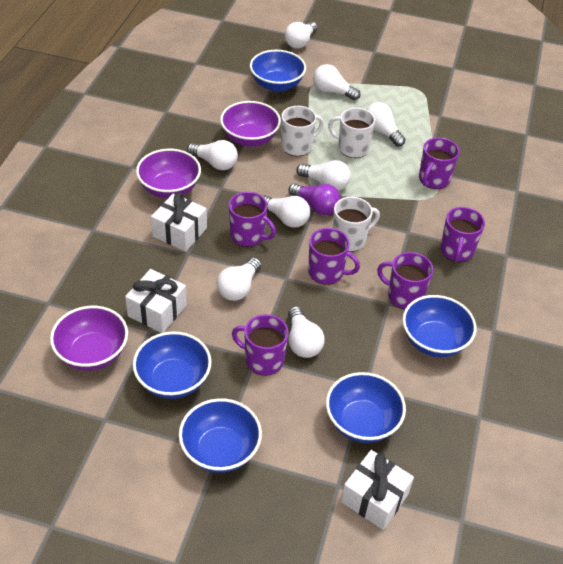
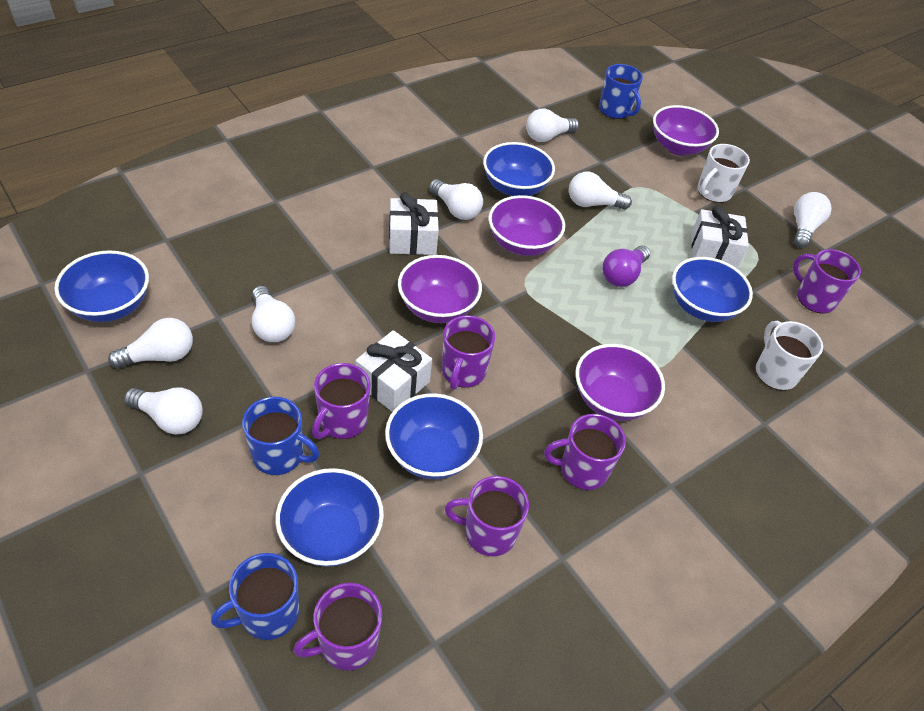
blue mug: 0 -> 3
purple bowl: 3 -> 4
white light bulb: 8 -> 7
white mug: 3 -> 2

